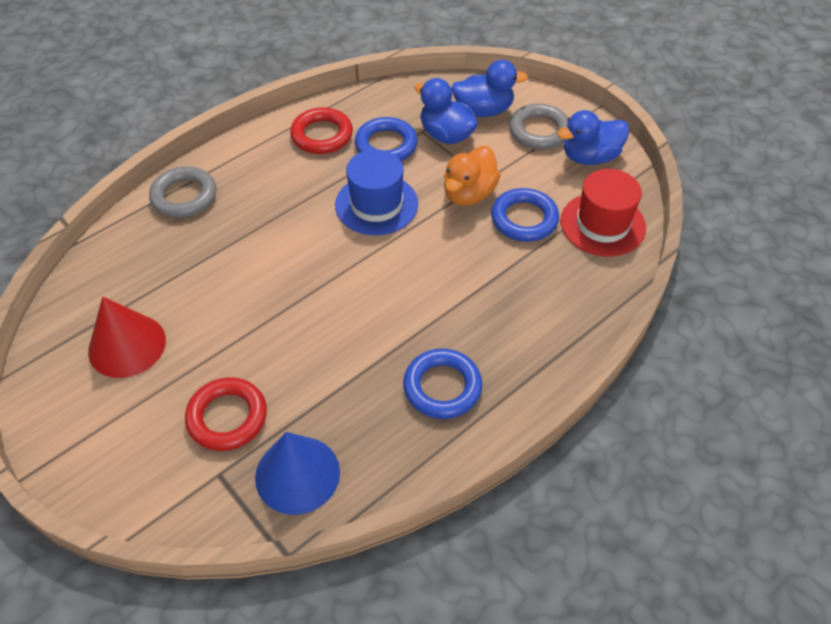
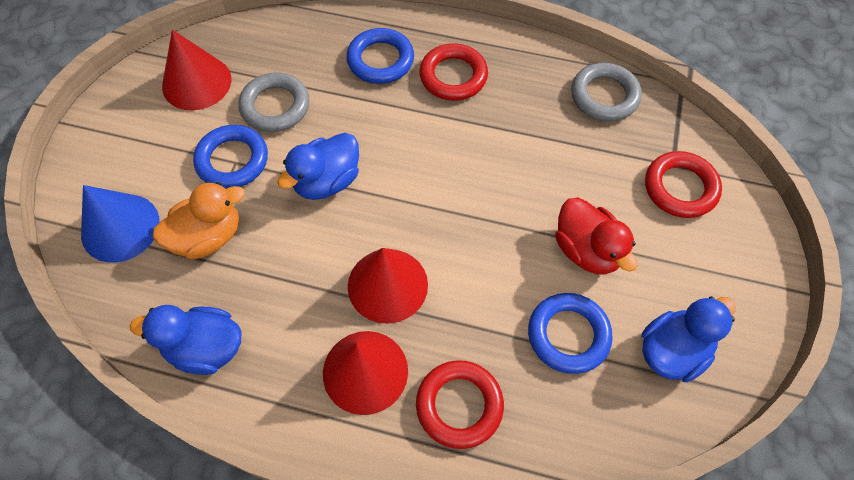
blue hat: 1 -> 0
red cone: 1 -> 3
red duck: 0 -> 1
red hat: 1 -> 0
red ring: 2 -> 3

